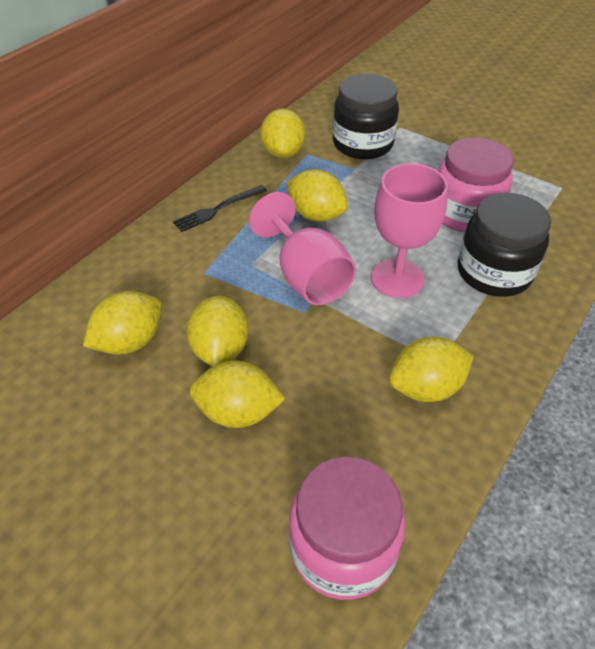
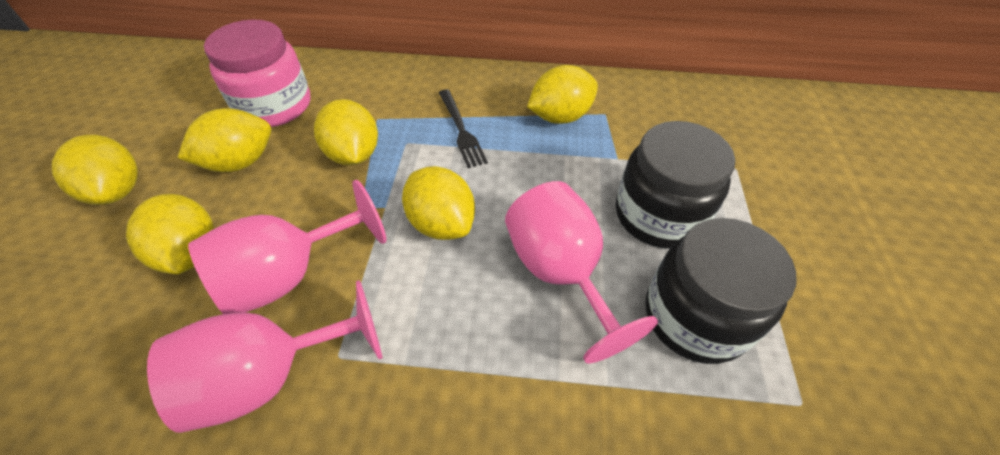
pink goblet: 2 -> 3
pink jar: 2 -> 1

